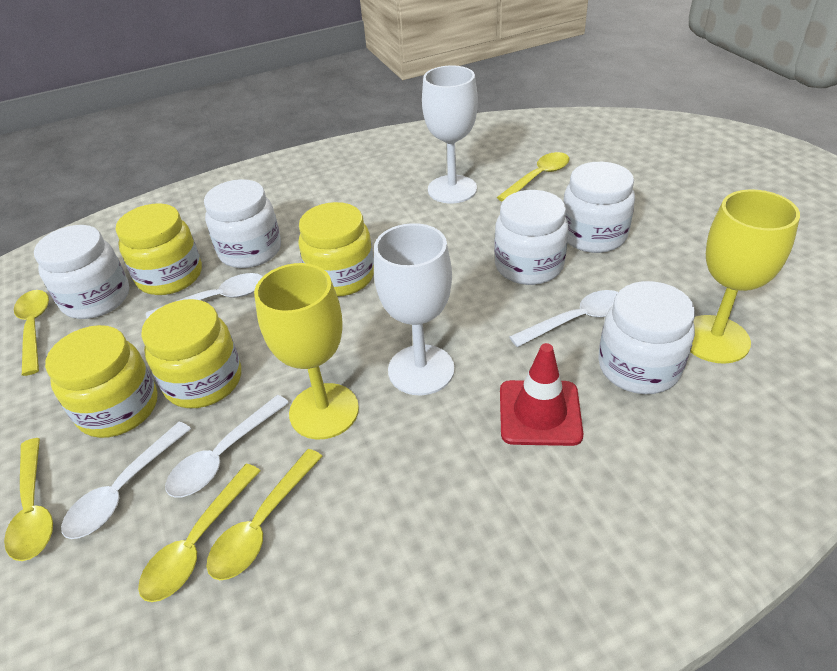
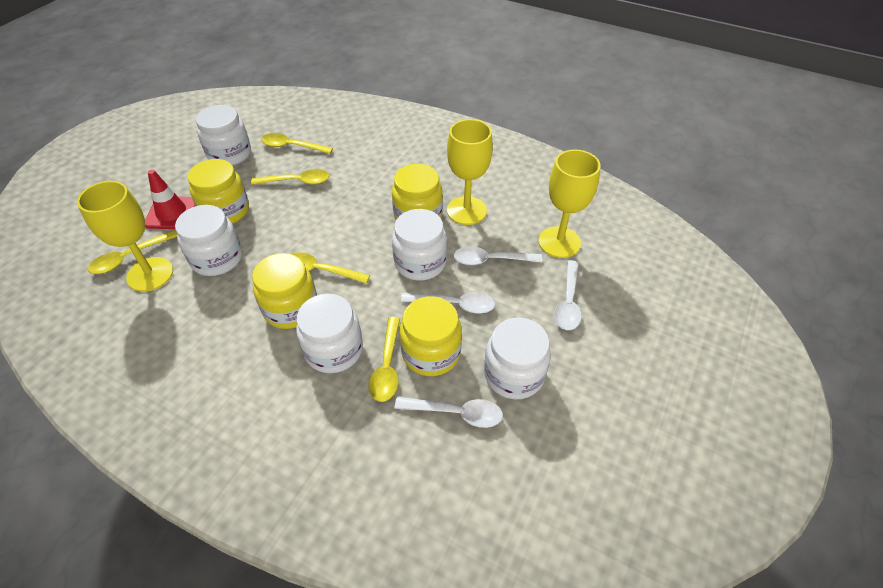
white goblet: 2 -> 0
yellow goblet: 2 -> 3

